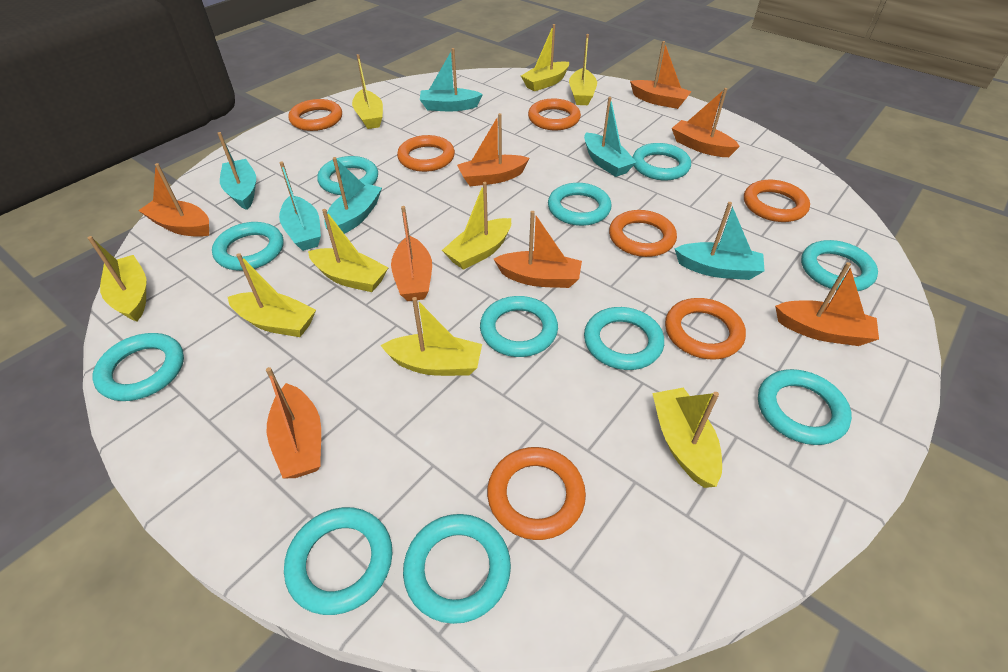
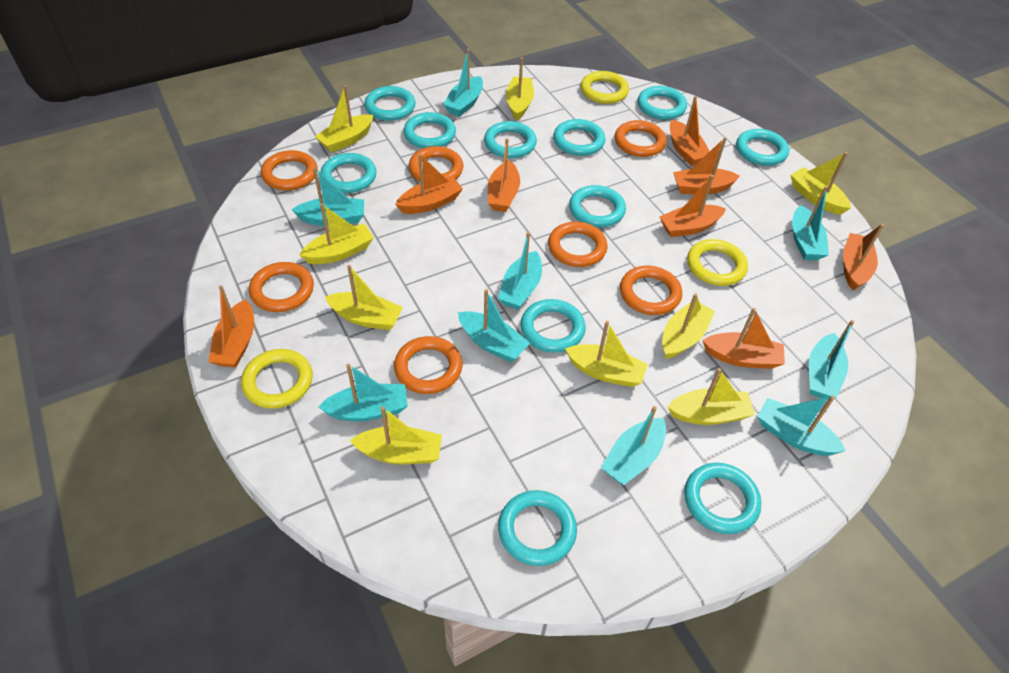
turquoise boat: 6 -> 9
yellow ring: 0 -> 3

